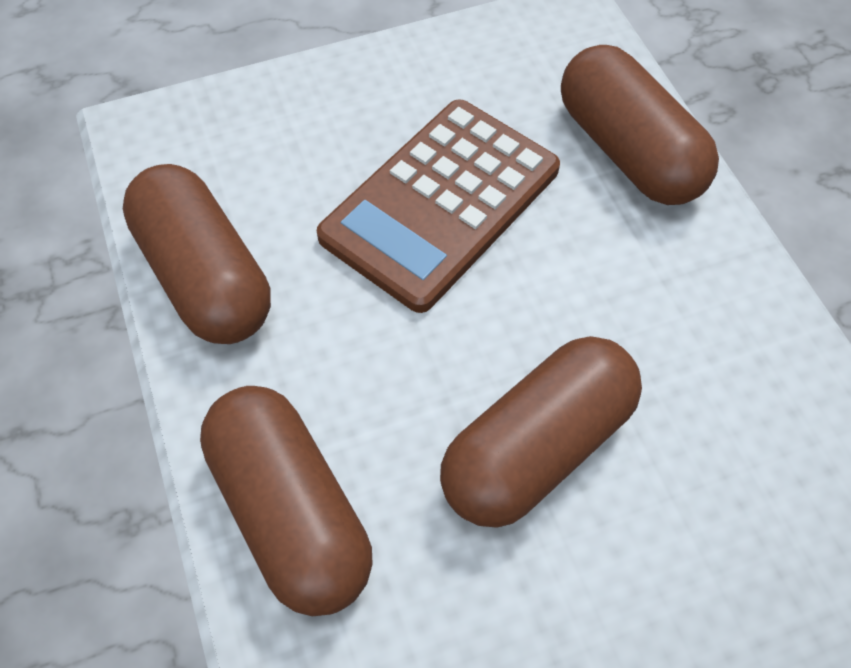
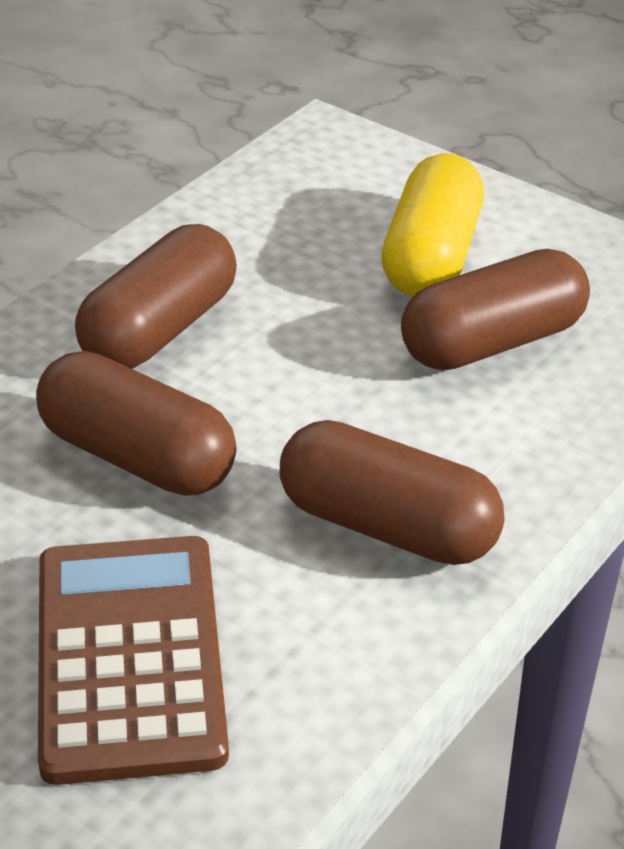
yellow capsule: 0 -> 1

